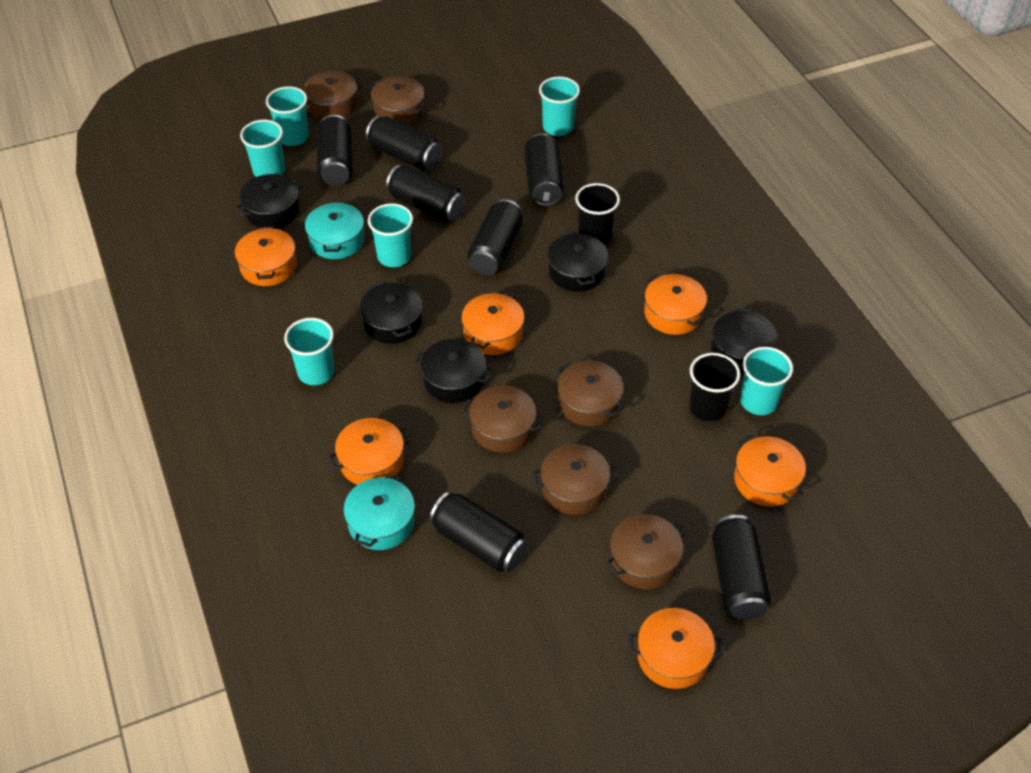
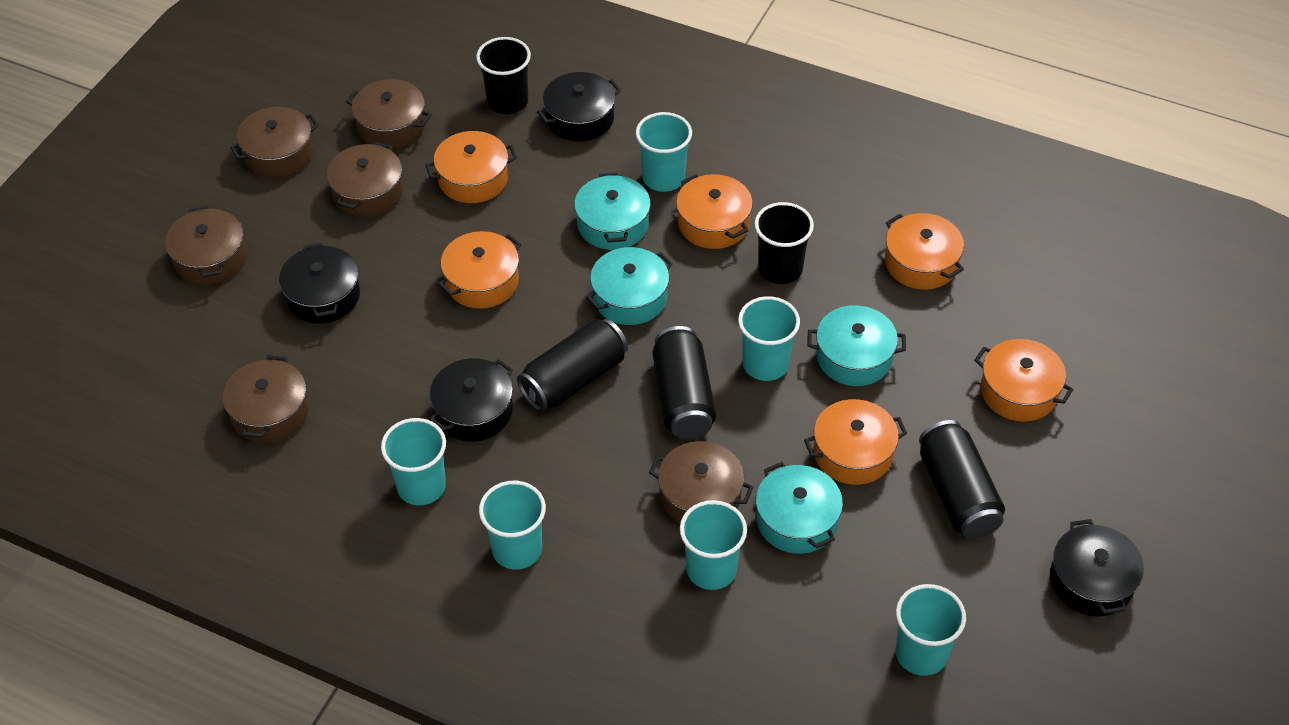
black can: 7 -> 3
black pot: 5 -> 4
turquoise pot: 2 -> 4

